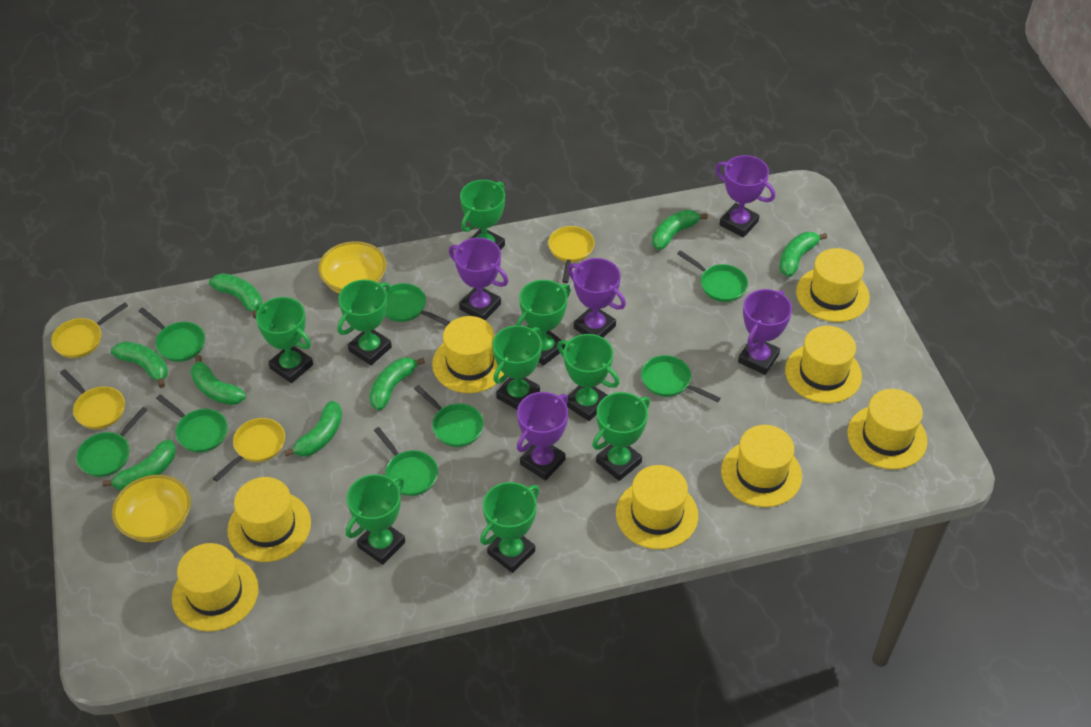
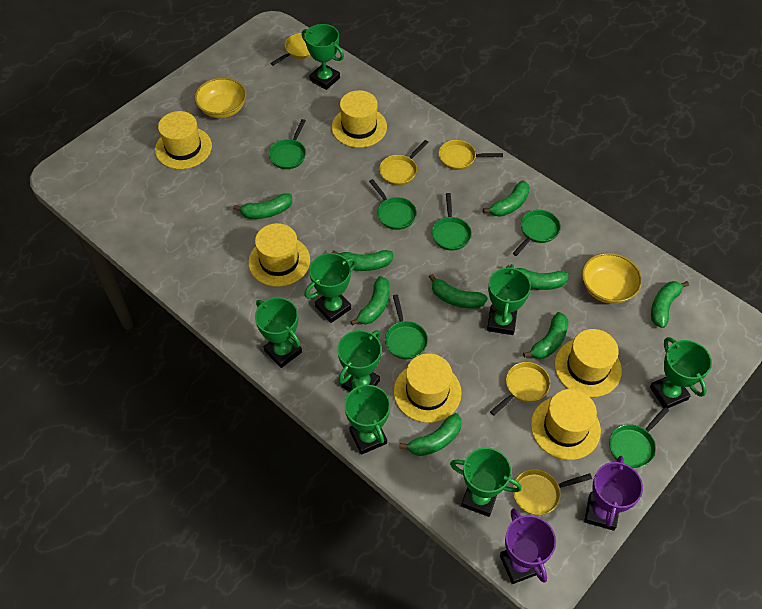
green banana: 8 -> 9
green pan: 8 -> 6
green trophy: 9 -> 8
purple trophy: 5 -> 2
yellow hat: 8 -> 6
yellow pan: 4 -> 5

